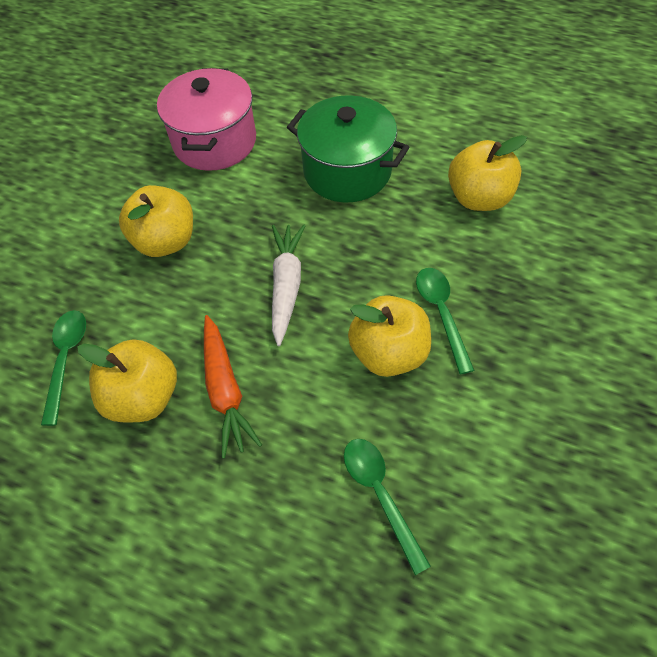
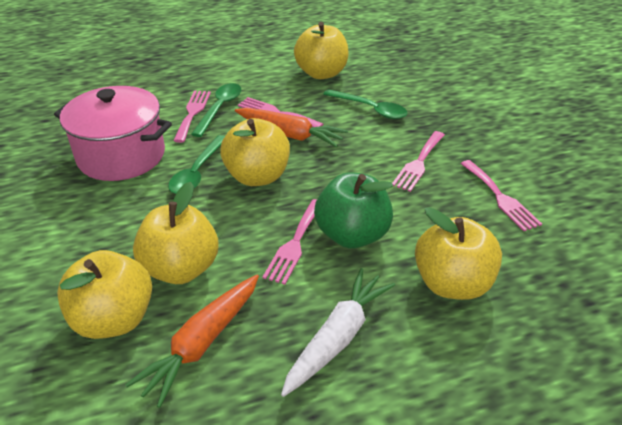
green apple: 0 -> 1
green pot: 1 -> 0
orange carrot: 1 -> 2
pink fork: 0 -> 5
yellow apple: 4 -> 5

